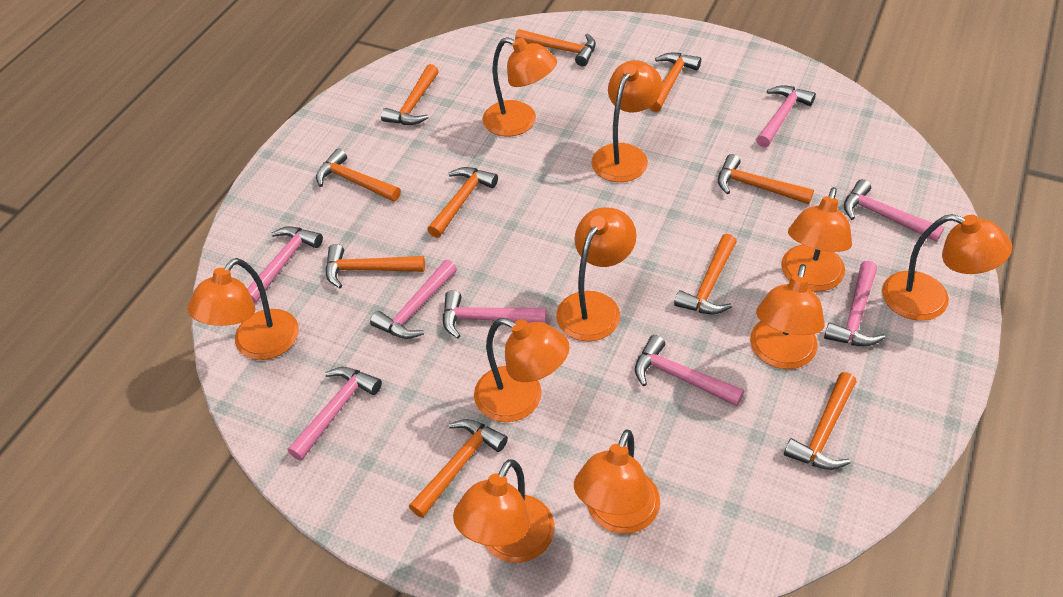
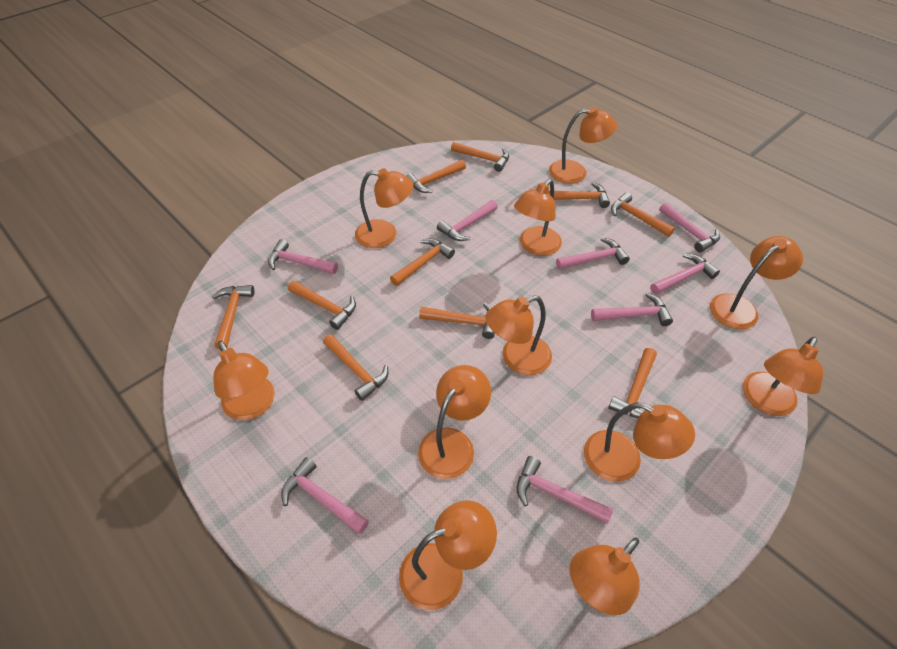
orange lamp: 10 -> 11

